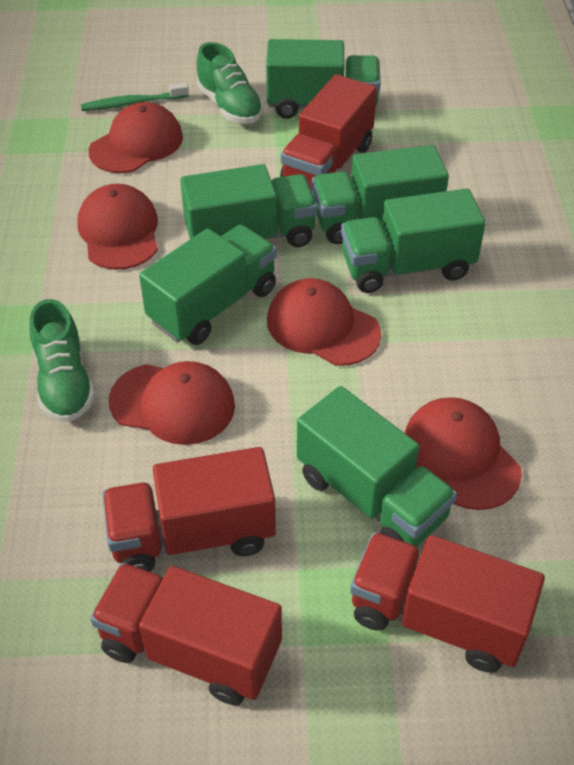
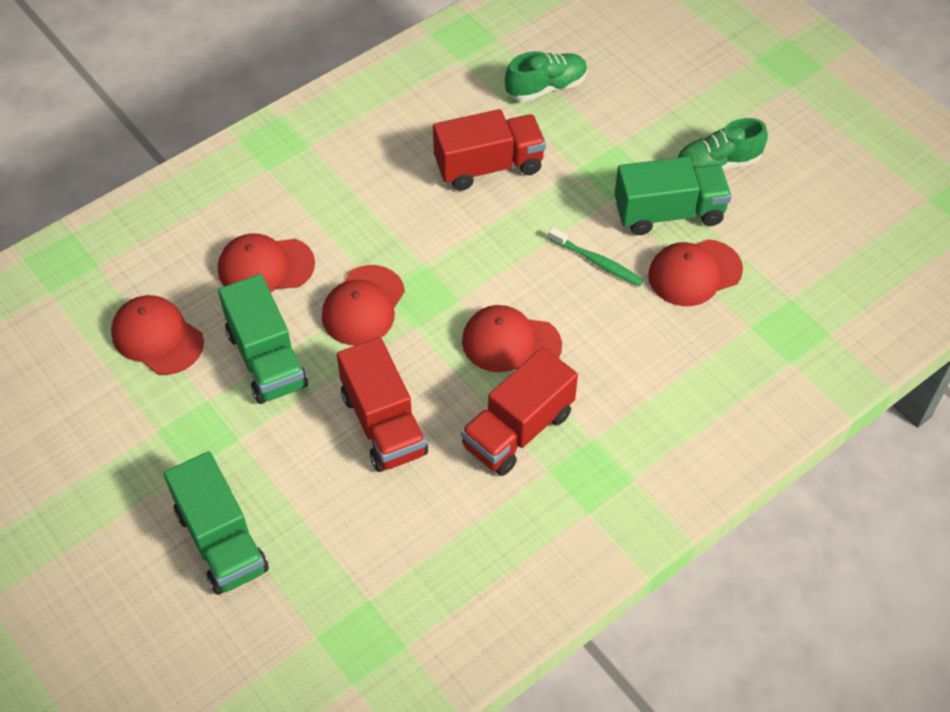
green truck: 6 -> 3
red truck: 4 -> 3

